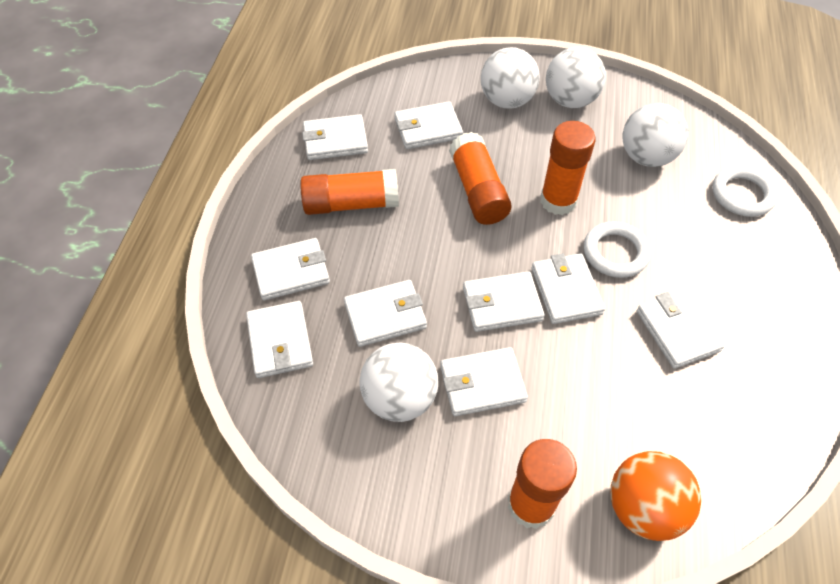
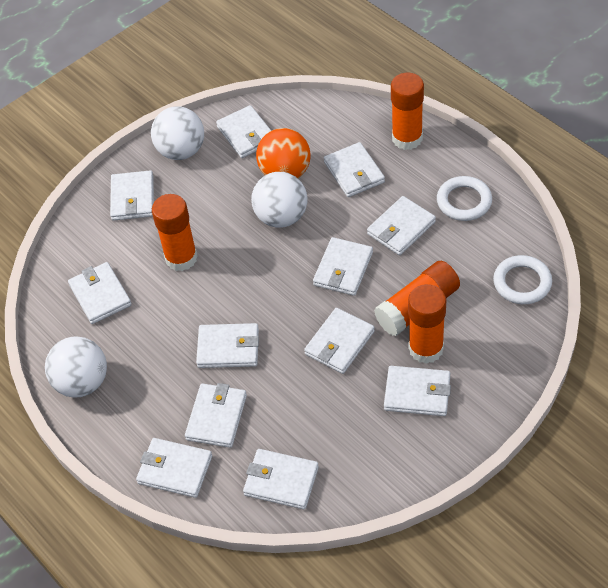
white ball: 4 -> 3
white wallet: 9 -> 12

